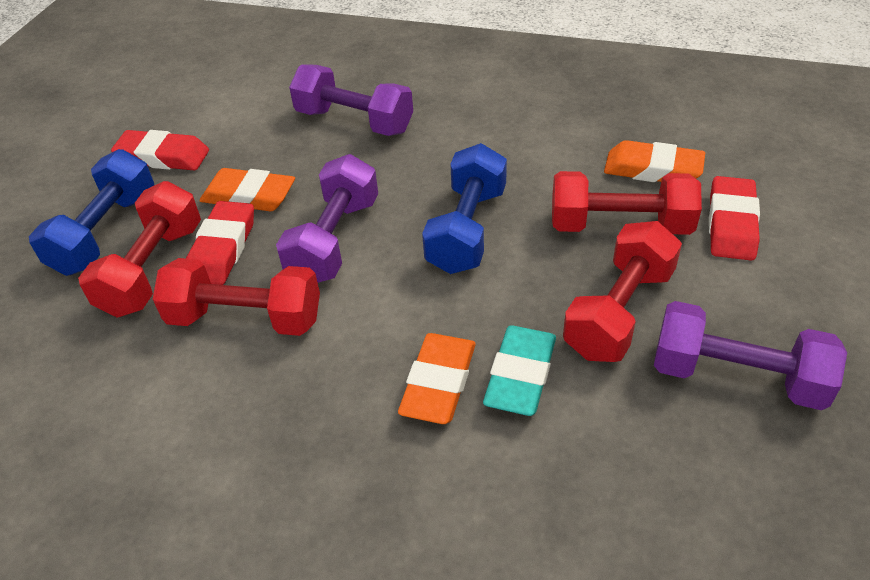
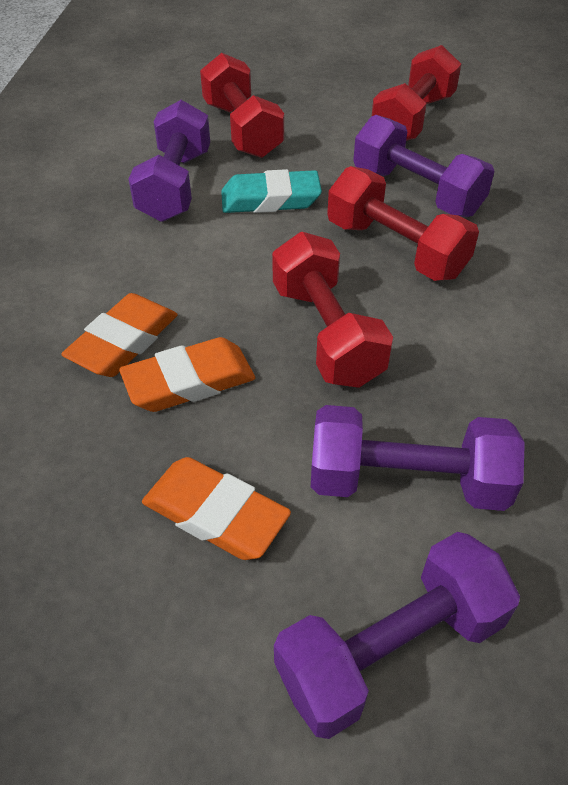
blue dumbbell: 2 -> 0
purple dumbbell: 3 -> 4
red eraser: 3 -> 0

